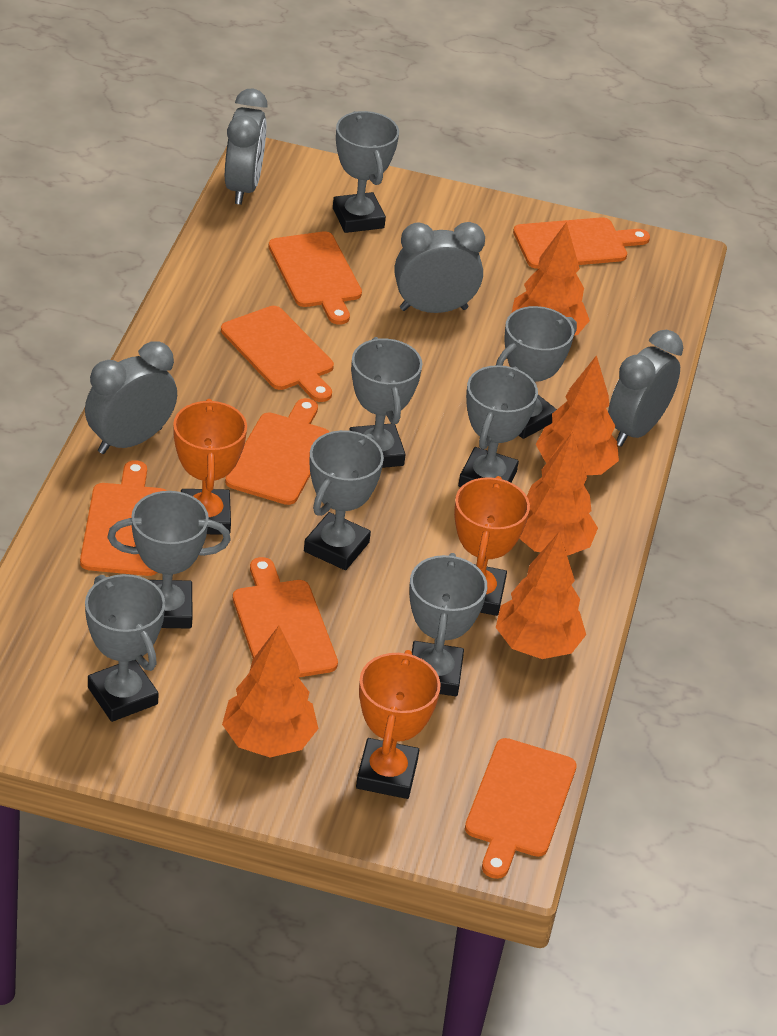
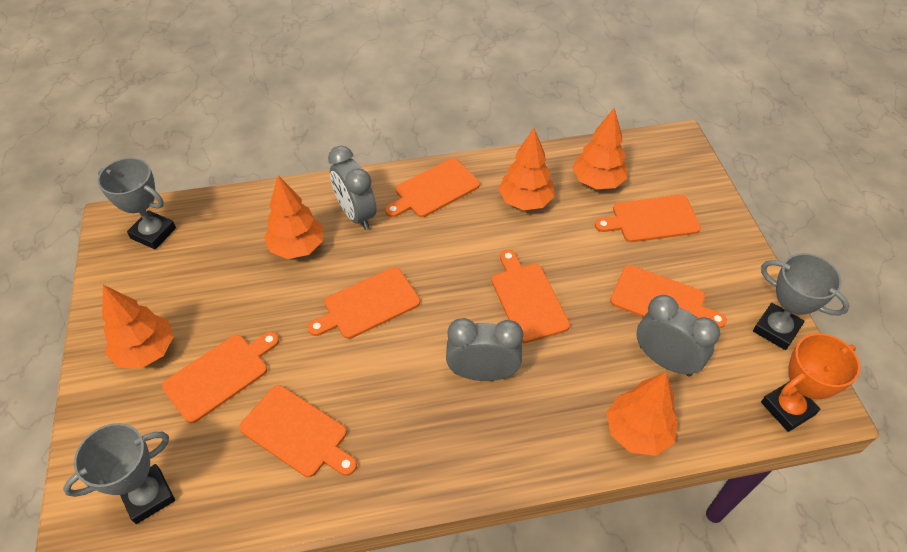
grey clock: 4 -> 3
grey trophy: 8 -> 3
orange trophy: 3 -> 1

